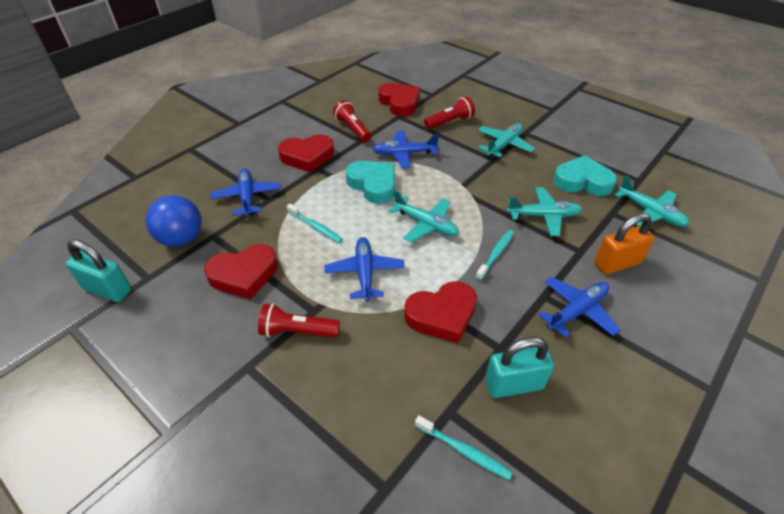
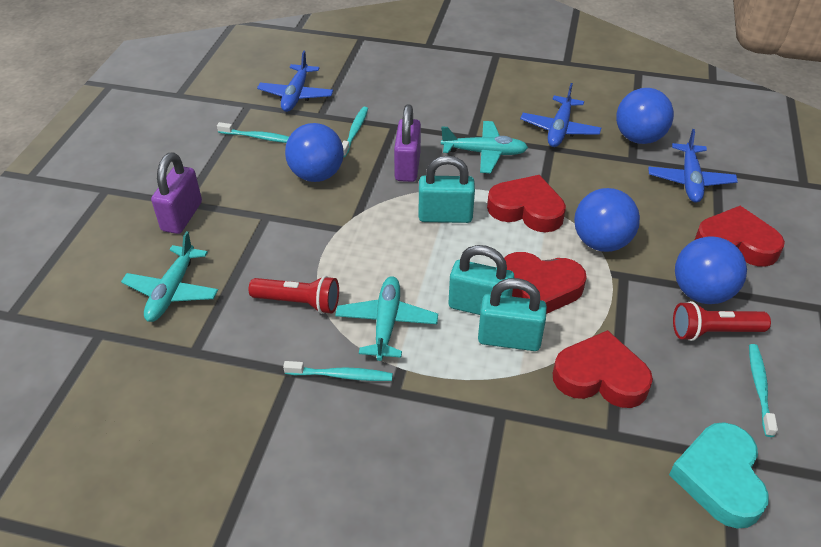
blue ball: 1 -> 4
blue plane: 4 -> 3
orange padlock: 1 -> 0
purple padlock: 0 -> 2
red flashlight: 3 -> 2
turquoise heart: 2 -> 1
turquoise padlock: 2 -> 3
turquoise plane: 4 -> 3
turquoise toothbrush: 3 -> 4

